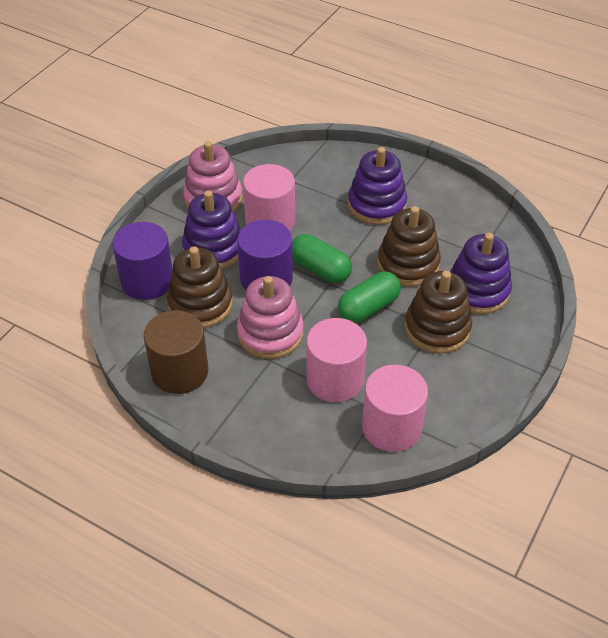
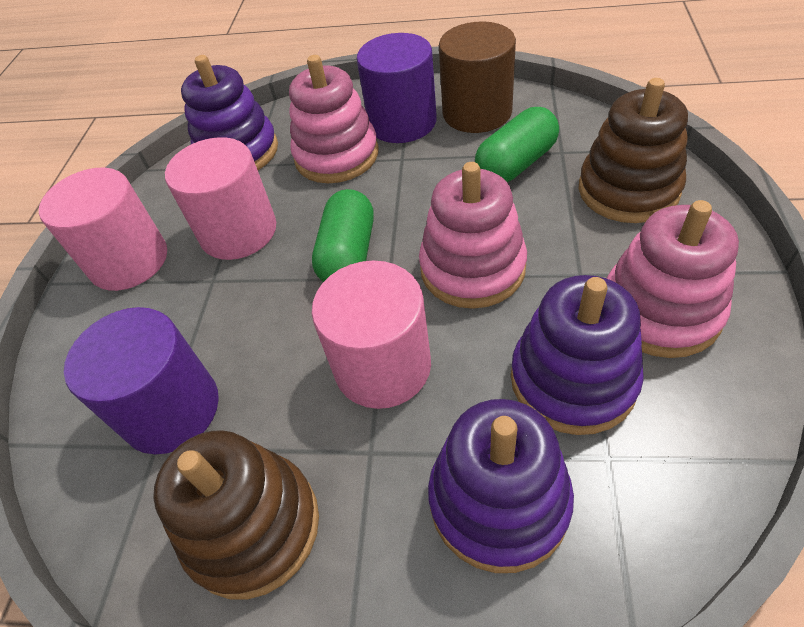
brown stacking toy: 3 -> 2
pink stacking toy: 2 -> 3

